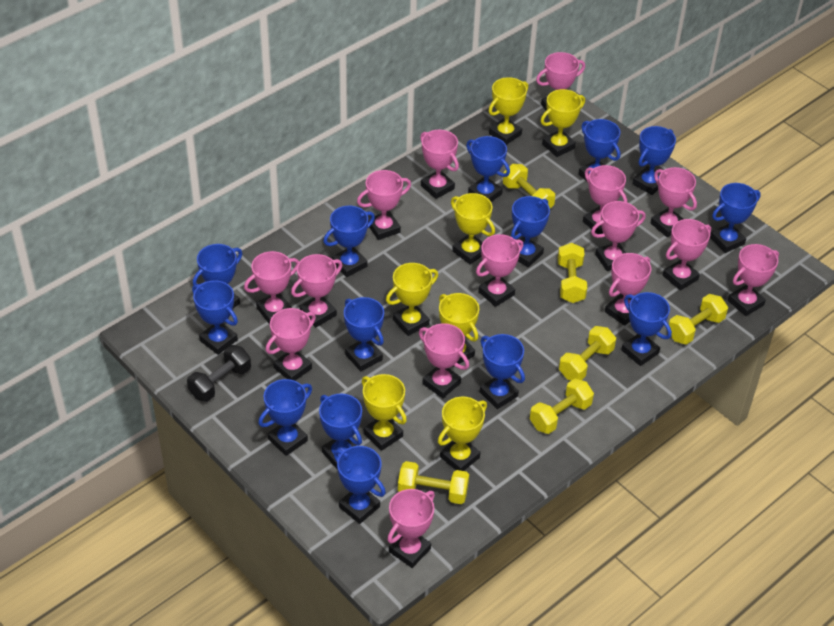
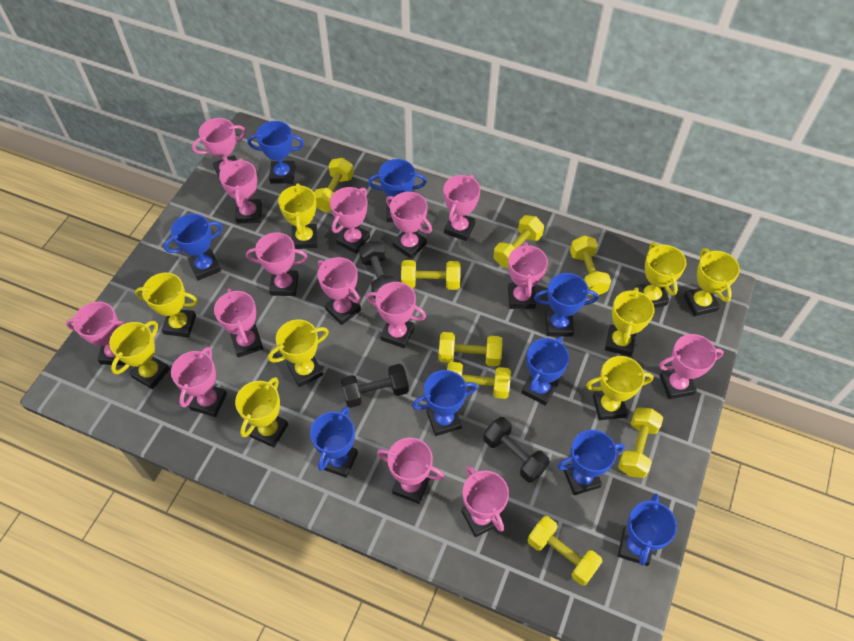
black dumbbell: 1 -> 3
blue trophy: 14 -> 9
yellow dumbbell: 6 -> 8
yellow trophy: 7 -> 9

